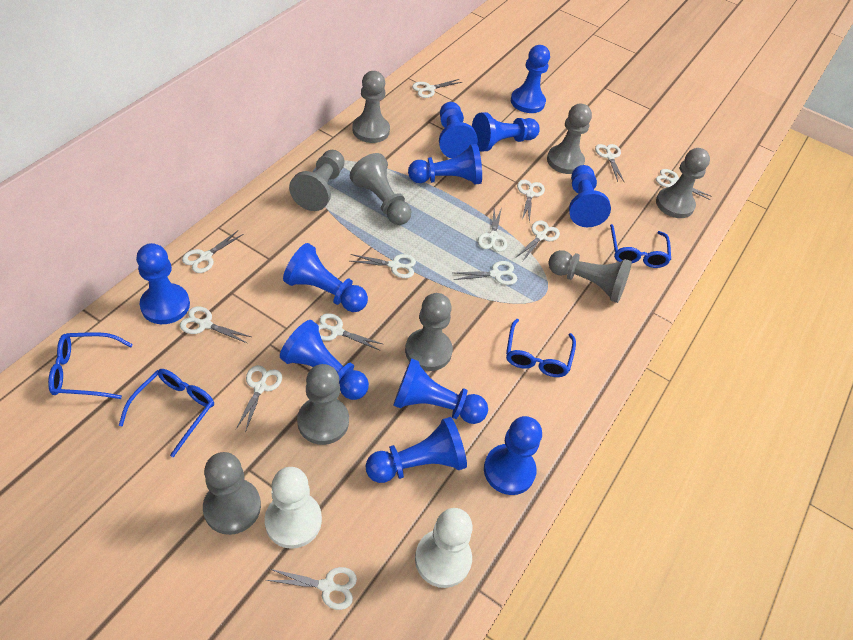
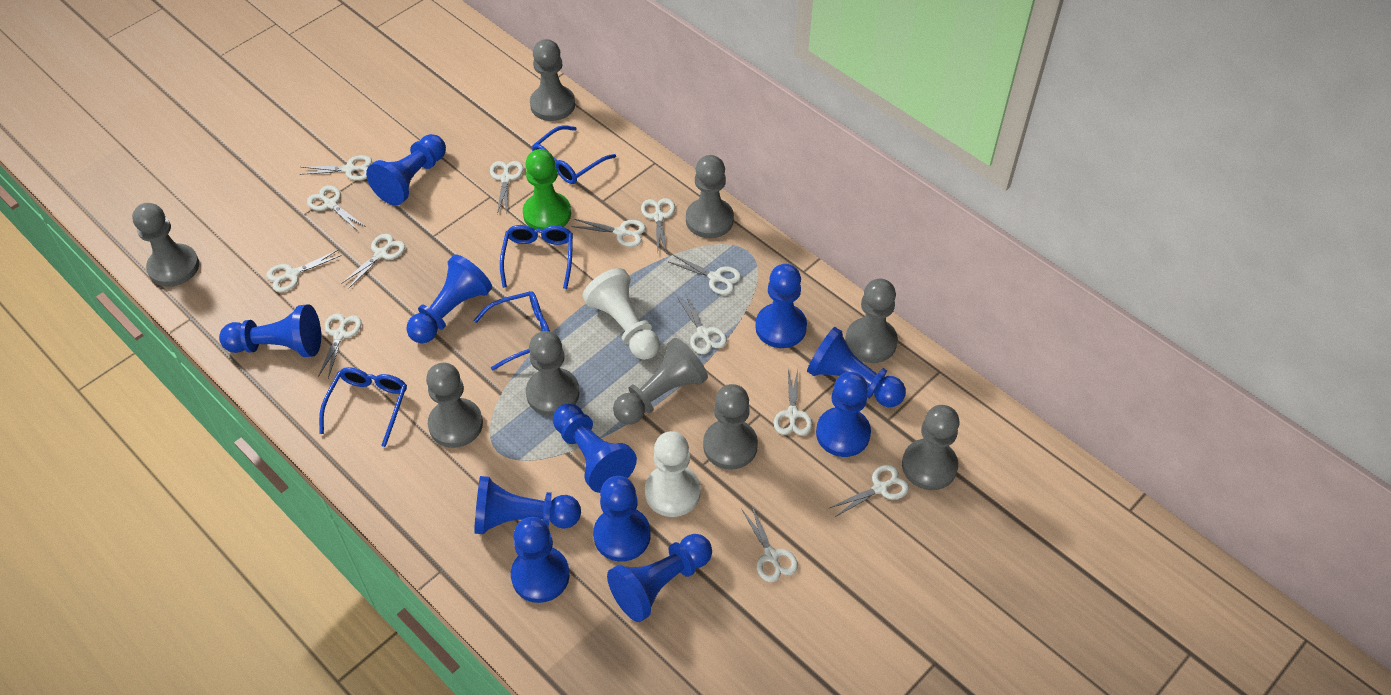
green pawn: 0 -> 1

